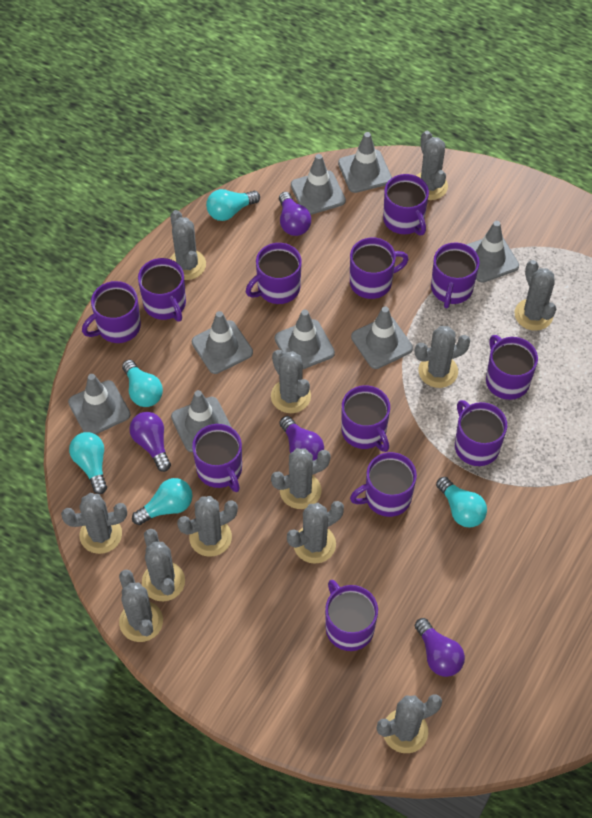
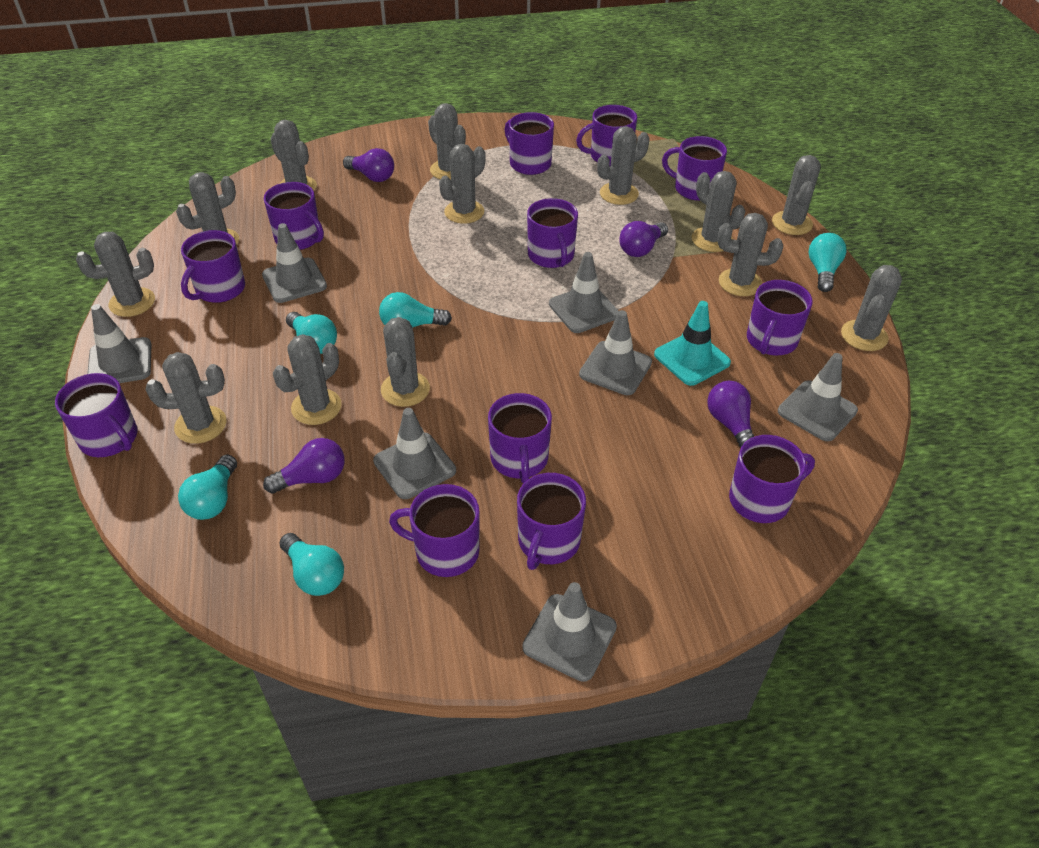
grey cactus: 12 -> 13
grey traffic cone: 8 -> 7
turquoise traffic cone: 0 -> 1

